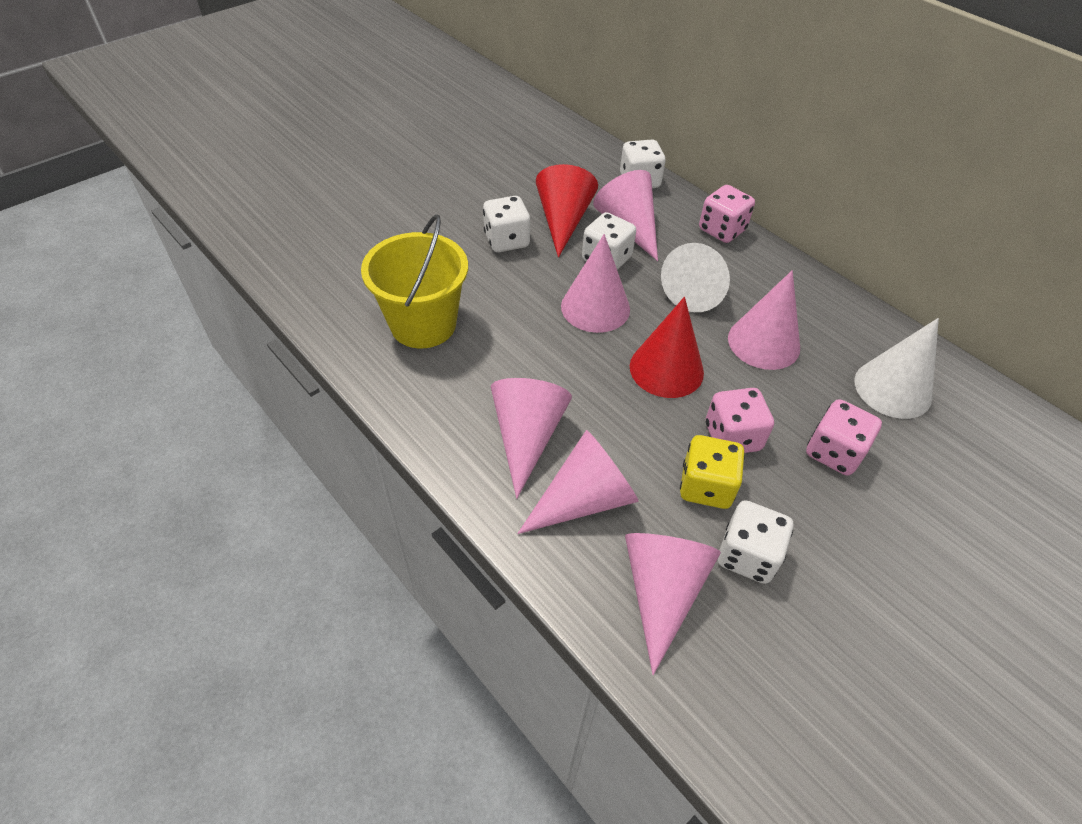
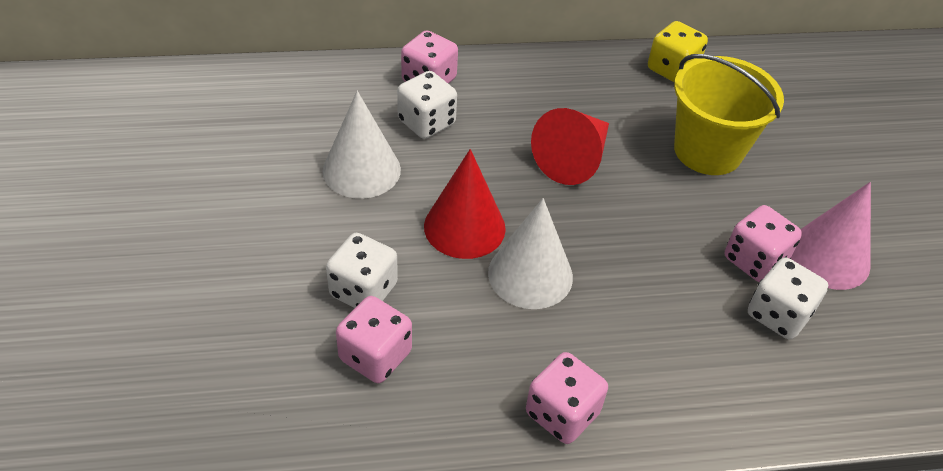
pink cone: 6 -> 1
pink dice: 3 -> 4
white dice: 4 -> 3

